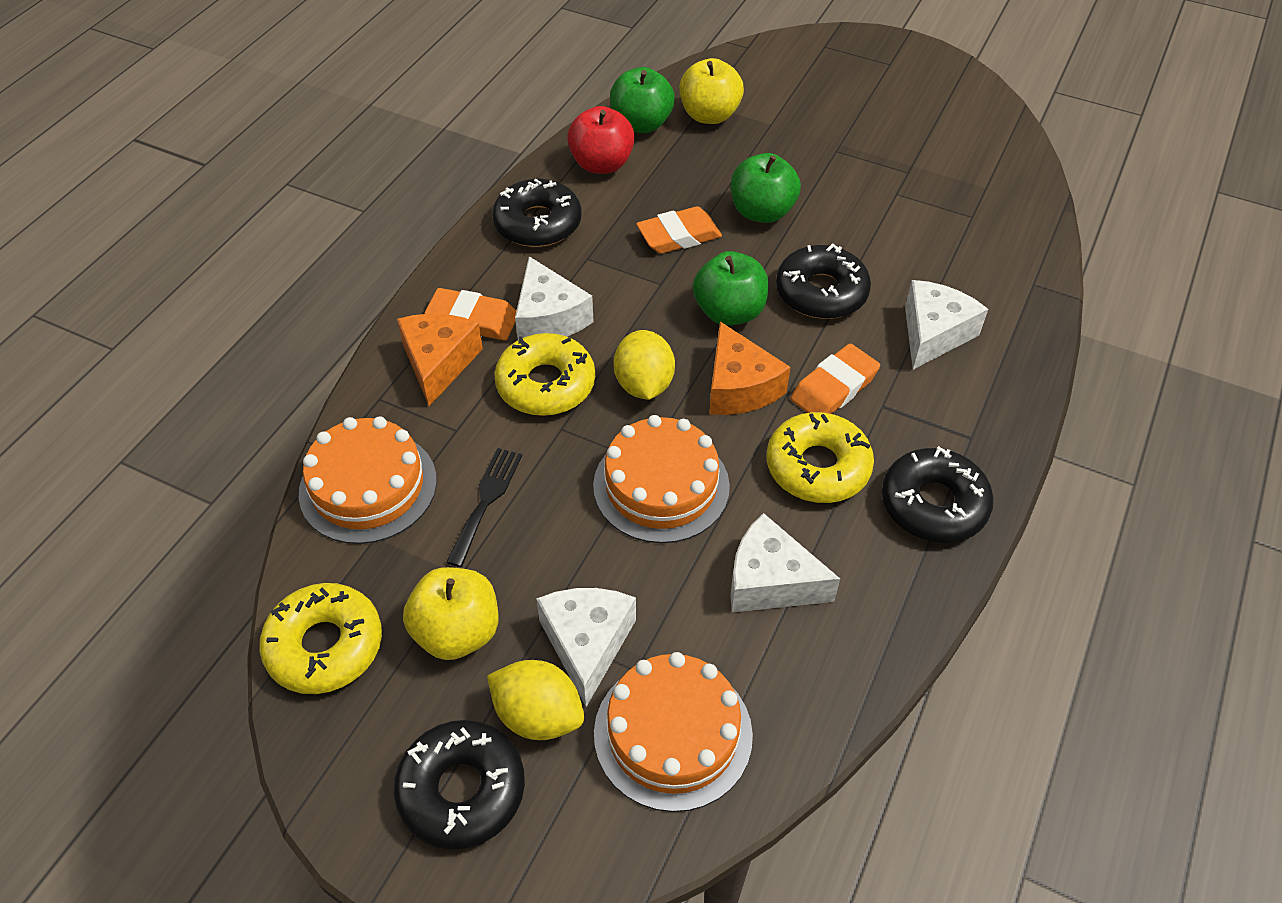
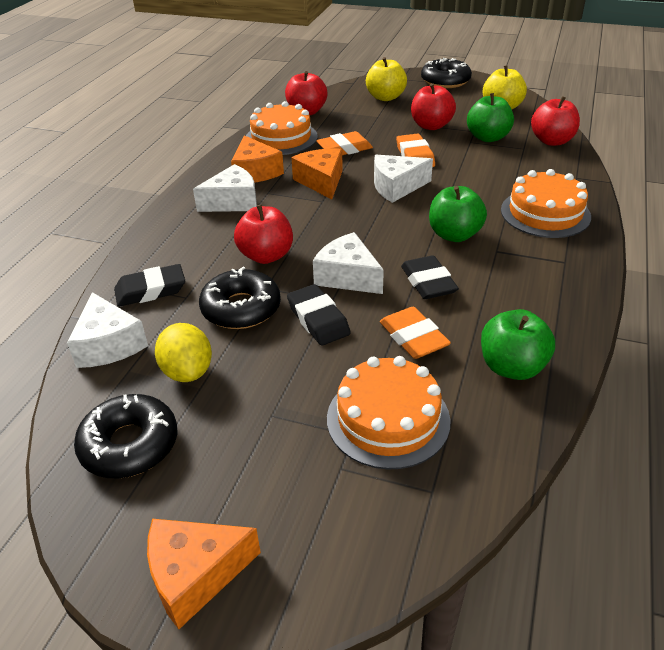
black donut: 4 -> 3
black eraser: 0 -> 3
black fork: 1 -> 0
orange cheese: 2 -> 3
red apple: 1 -> 4
yellow donut: 3 -> 0
yellow lemon: 2 -> 1

